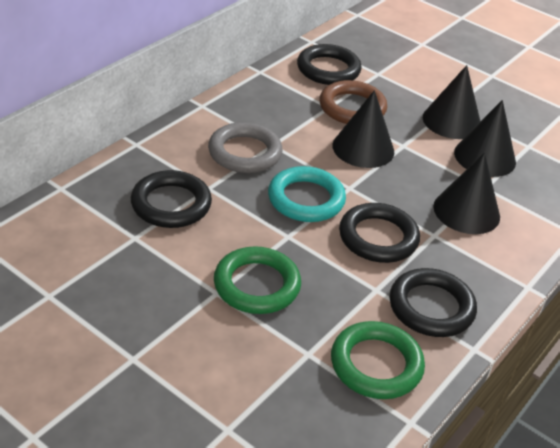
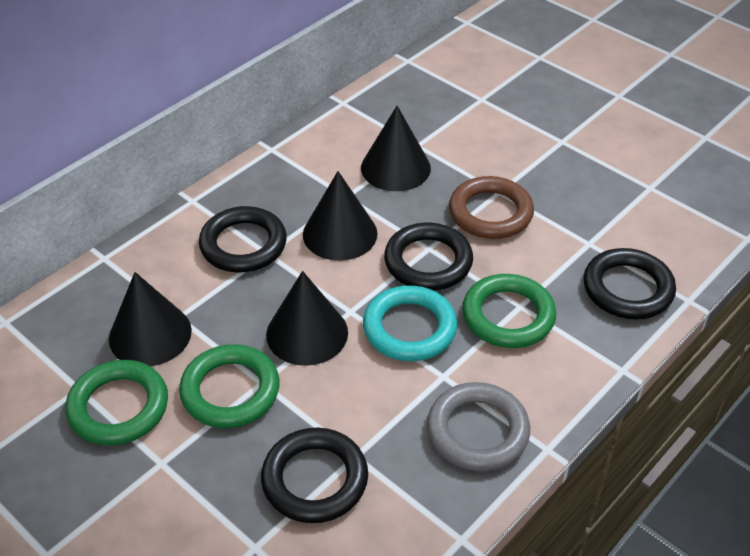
green ring: 2 -> 3

